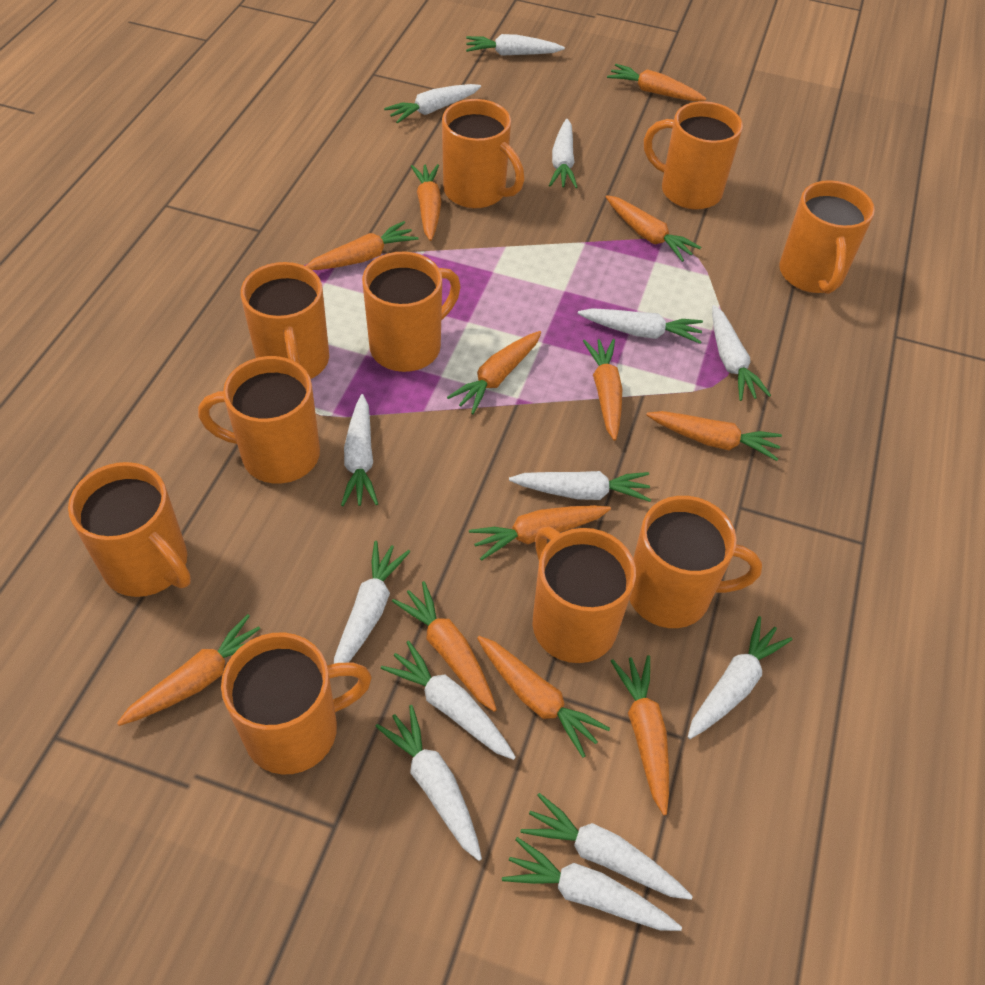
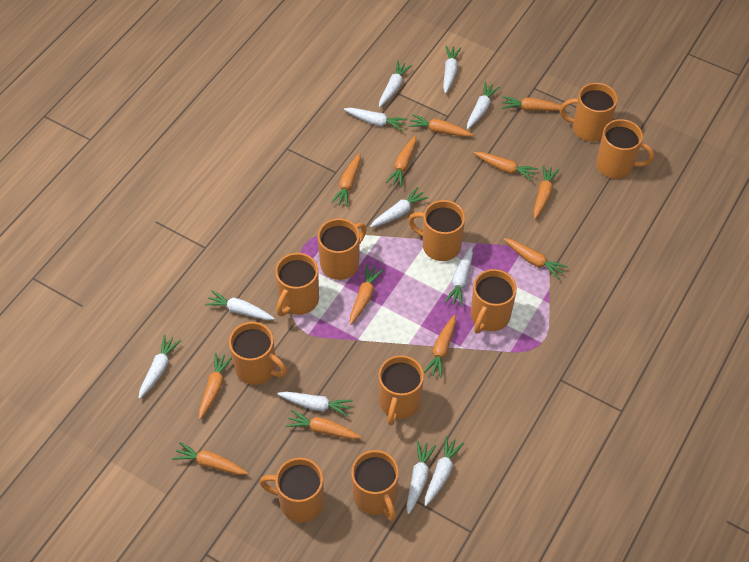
white carrot: 13 -> 11

